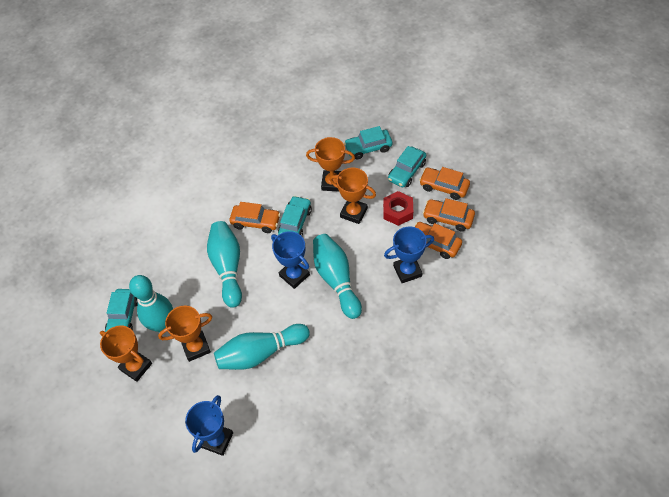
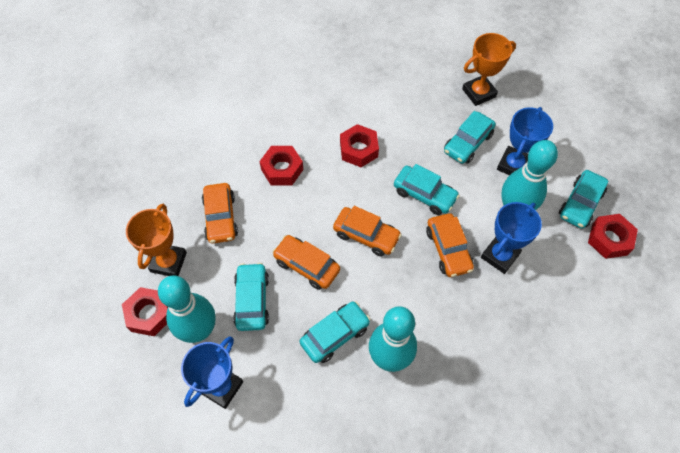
orange trophy: 4 -> 2
red nut: 1 -> 4
turquoise bowling pin: 4 -> 3
turquoise car: 4 -> 5

